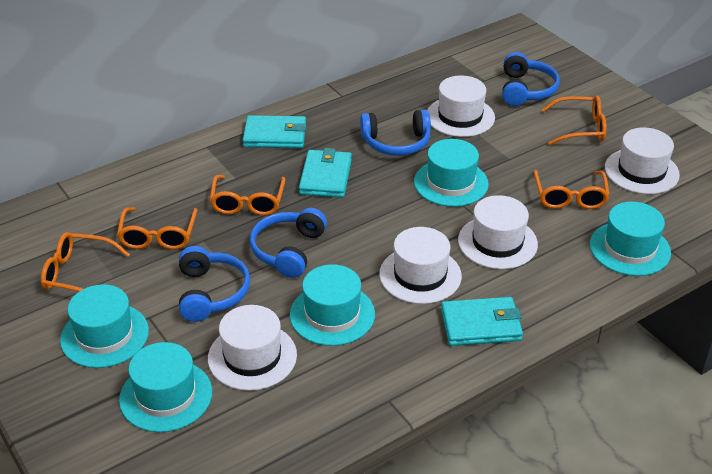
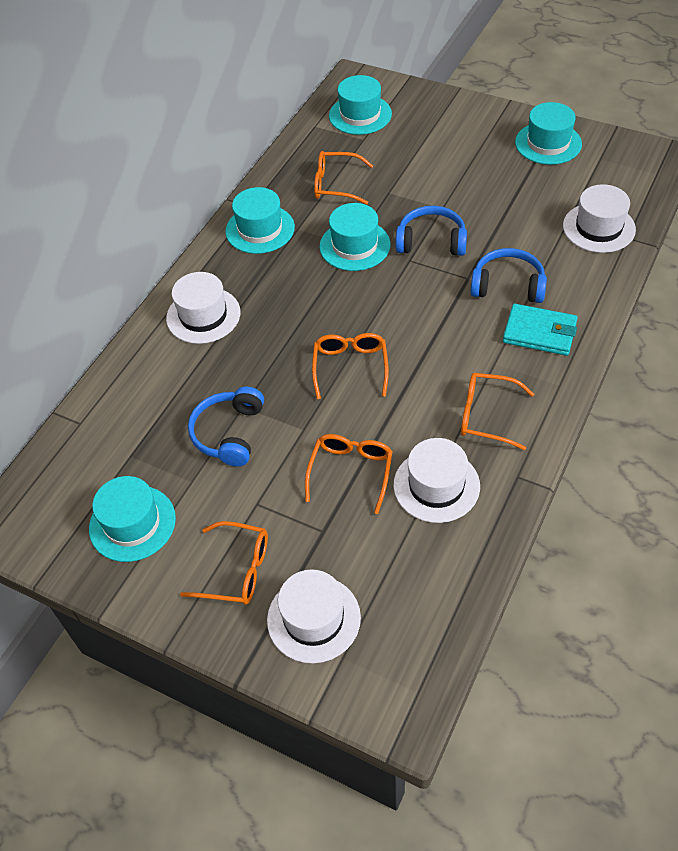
blue headphones: 4 -> 3
turquoise wallet: 3 -> 1
white hat: 5 -> 4

